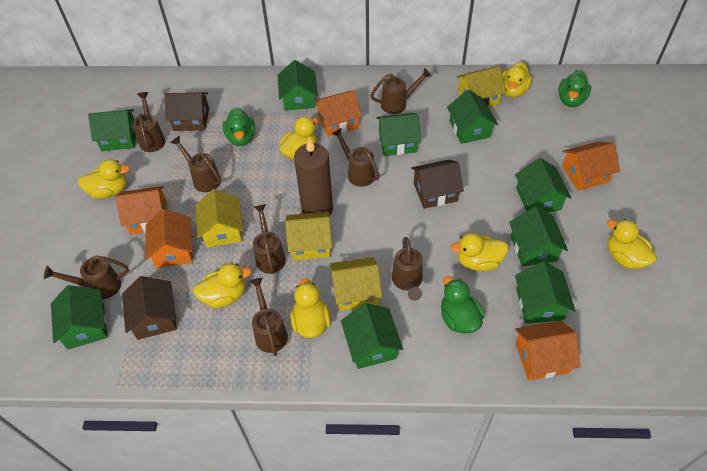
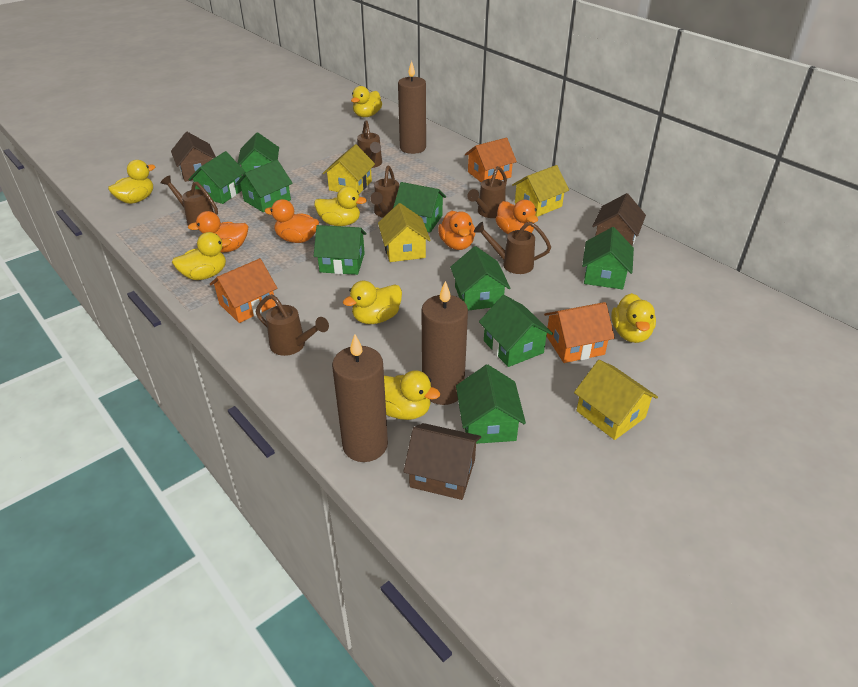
brown candle: 1 -> 3
brown watering can: 8 -> 6
green duck: 3 -> 0
orange duck: 0 -> 4
orange house: 5 -> 3

